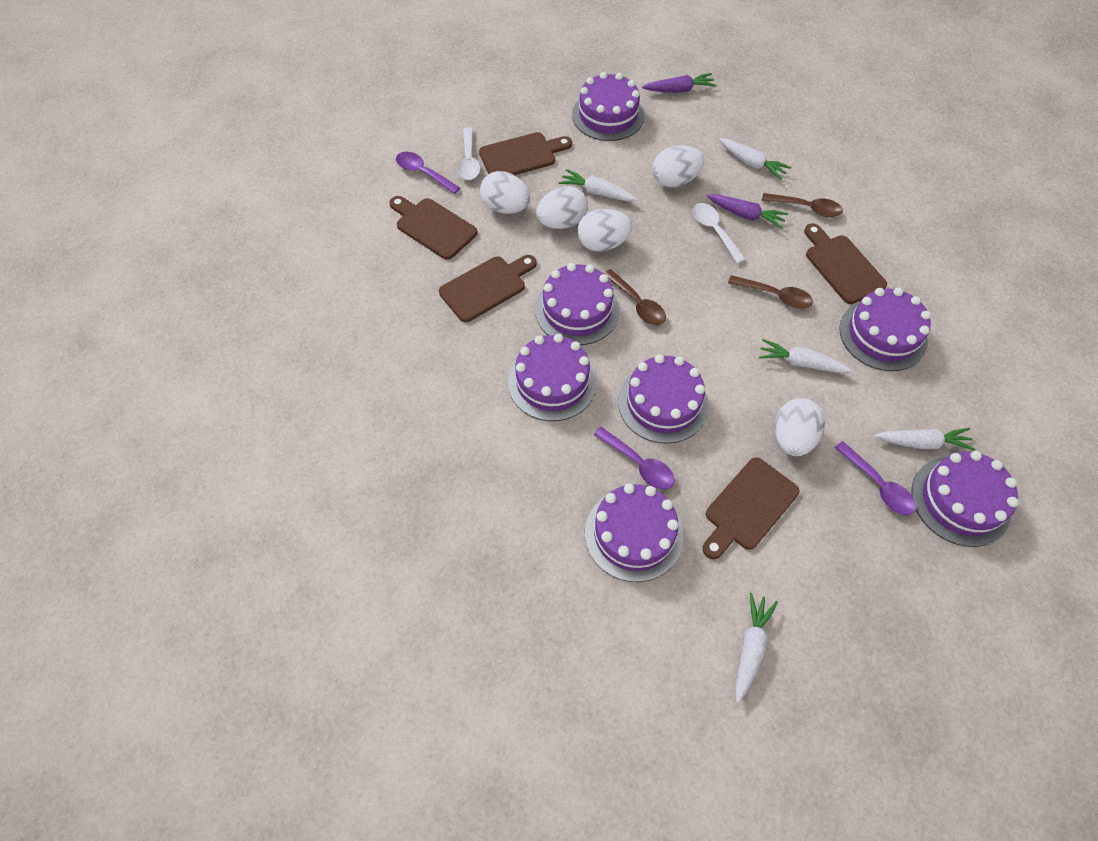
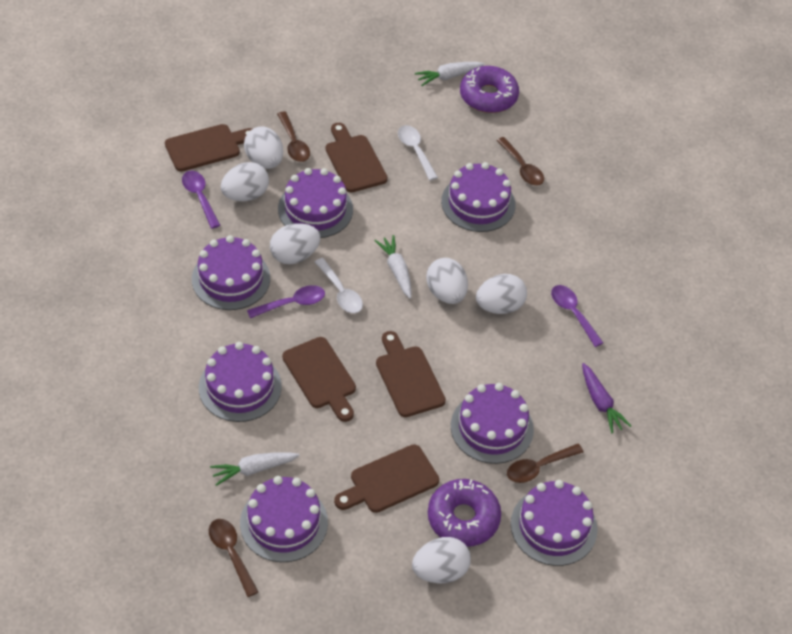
brown spoon: 3 -> 4
purple carrot: 2 -> 1
purple donut: 0 -> 2
white carrot: 5 -> 3
white egg: 5 -> 6

